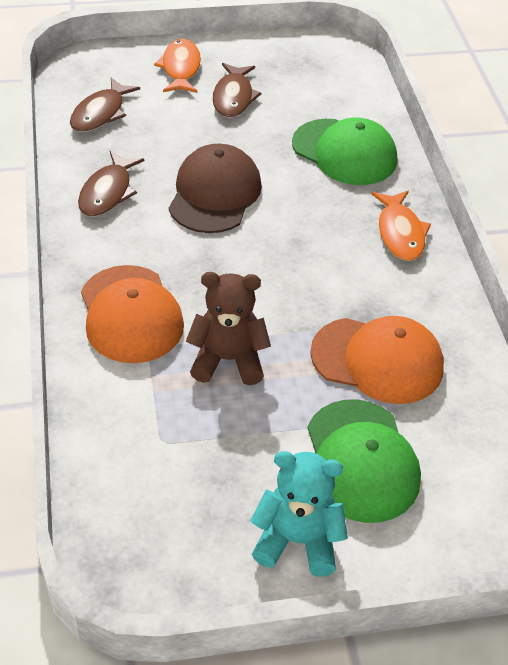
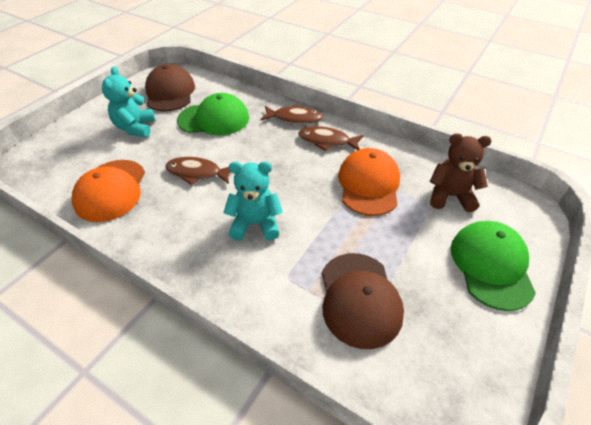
brown cap: 1 -> 2
orange fish: 2 -> 0
turquoise teddy bear: 1 -> 2

